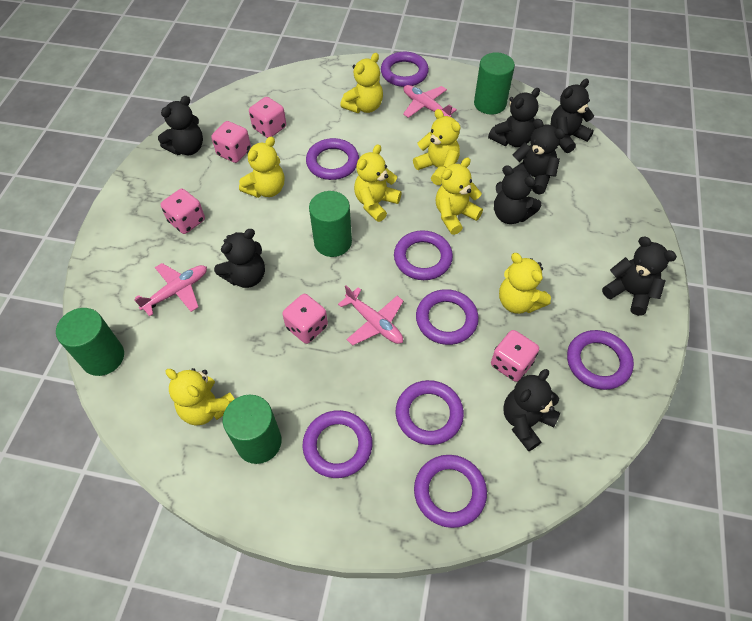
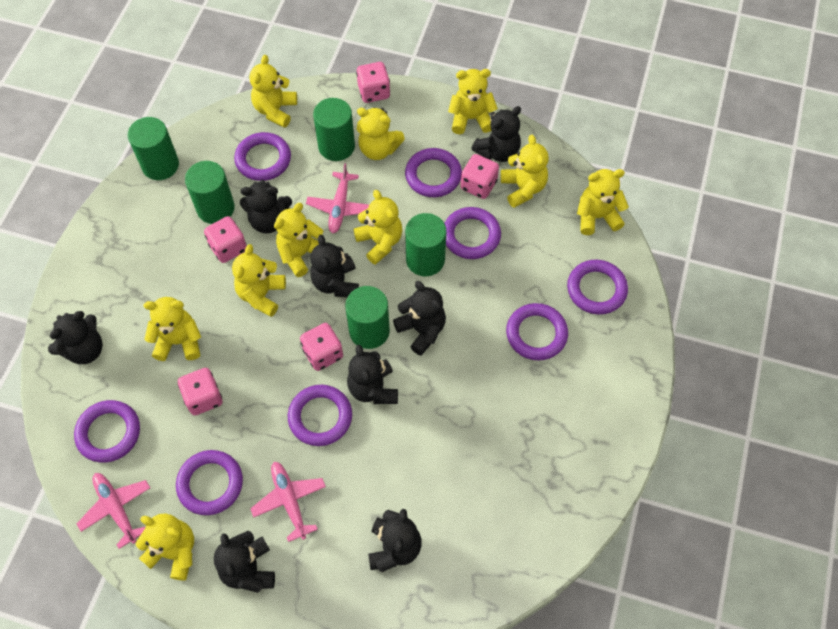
green cylinder: 4 -> 5
yellow teddy bear: 7 -> 10

